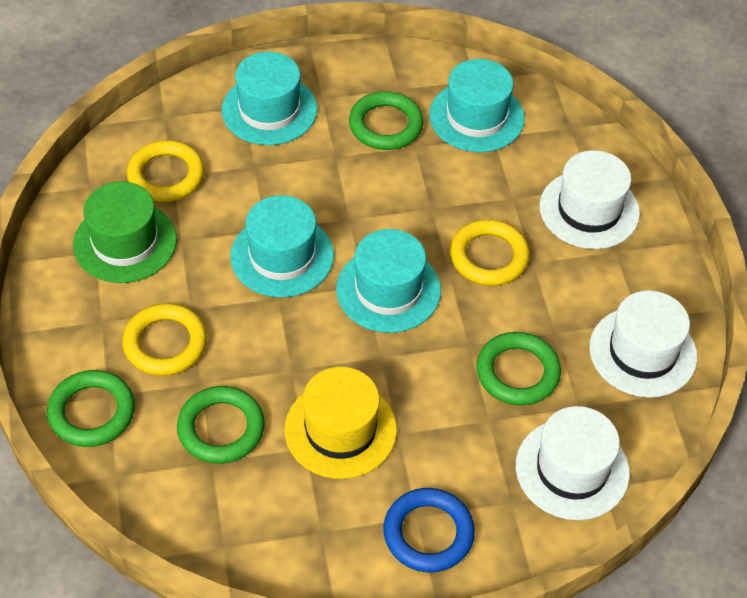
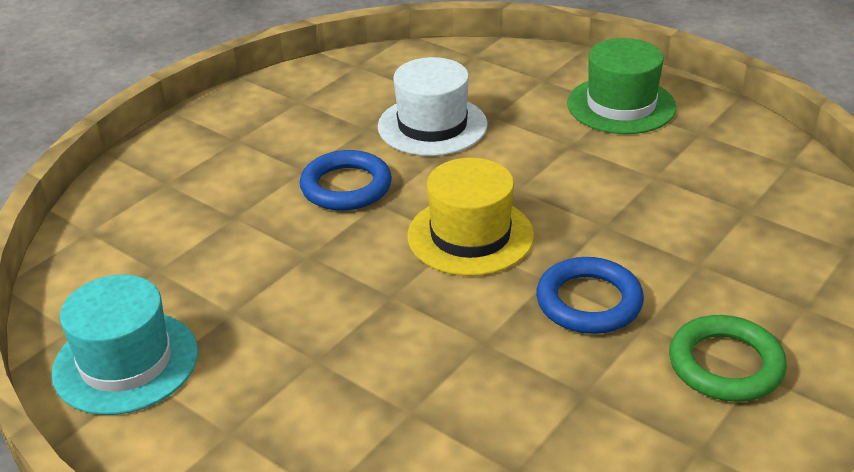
blue ring: 1 -> 2
green ring: 4 -> 1
turquoise hat: 4 -> 1
white hat: 3 -> 1
yellow ring: 3 -> 0

